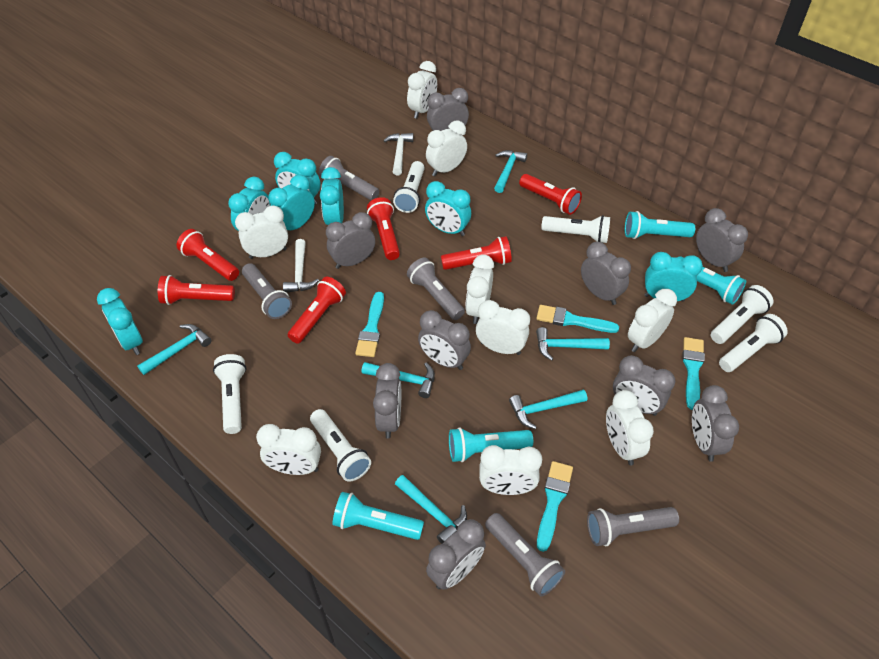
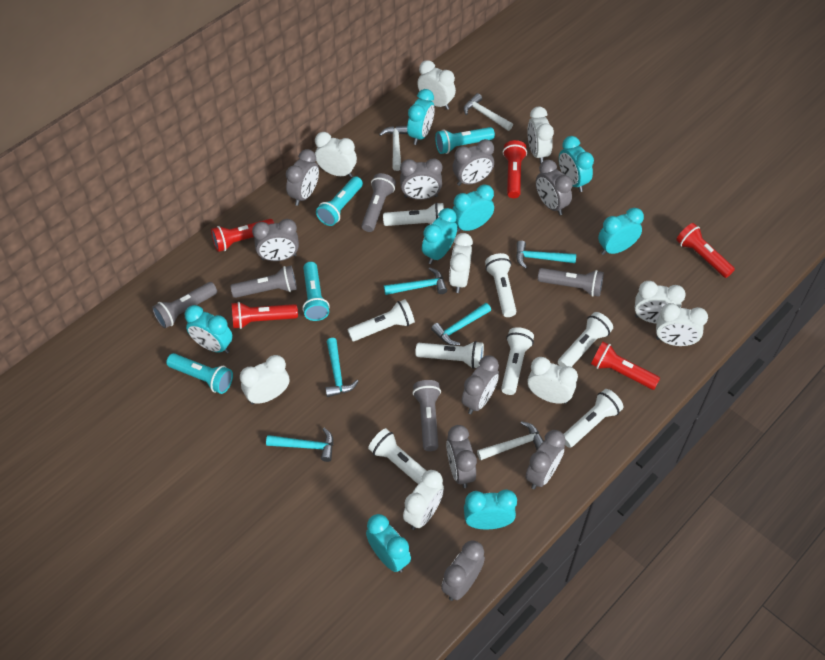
red flashlight: 6 -> 5
turquoise brush: 4 -> 0
turquoise clock: 7 -> 8
turquoise hammer: 6 -> 5
white flashlight: 6 -> 8
white hammer: 2 -> 3

